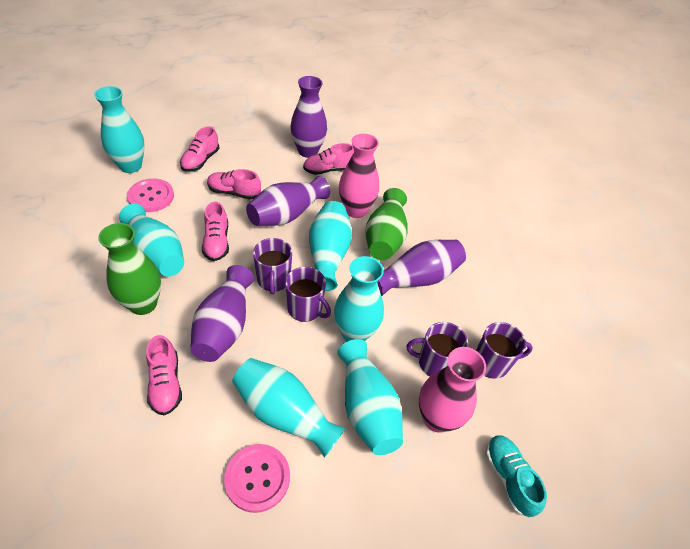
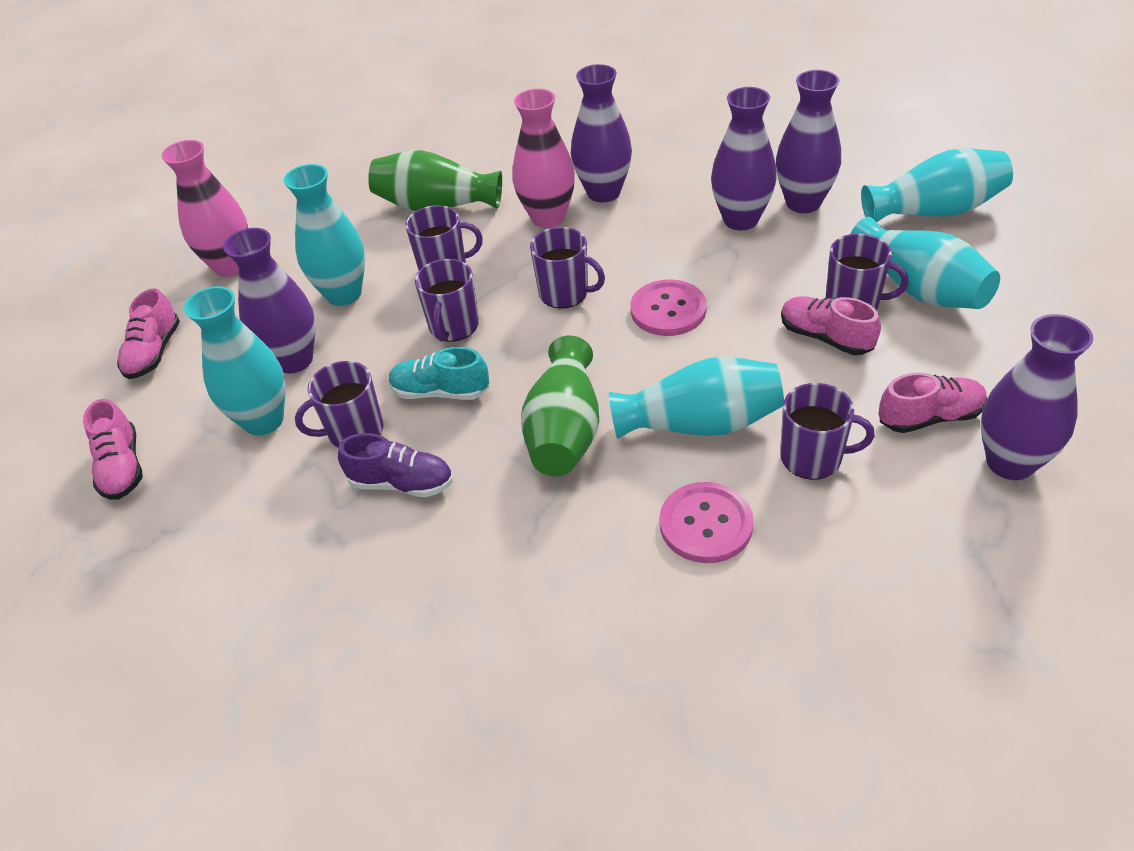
pink shoe: 5 -> 4
purple mug: 4 -> 6
purple shoe: 0 -> 1
purple vase: 4 -> 5
turquoise vase: 6 -> 5

